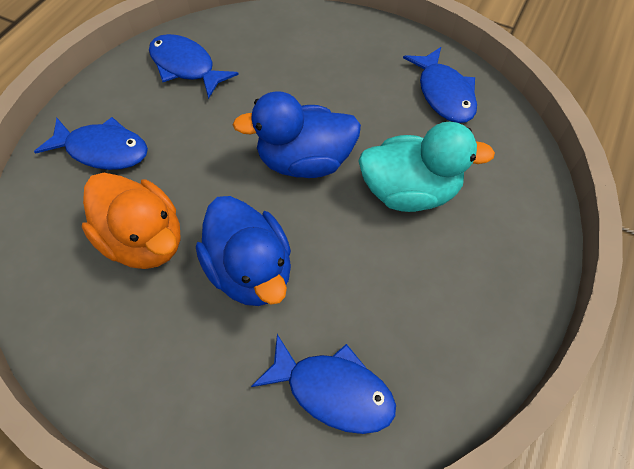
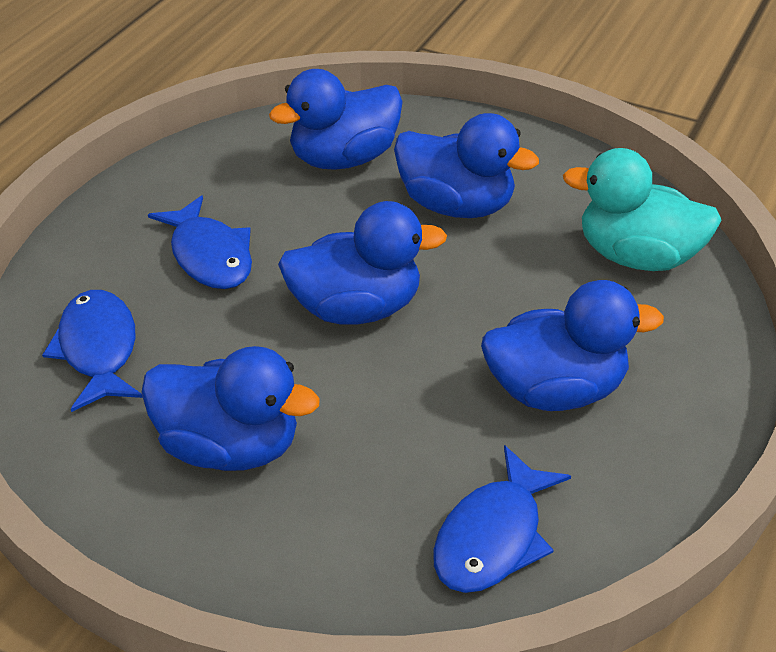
blue duck: 2 -> 5
blue fish: 4 -> 3
orange duck: 1 -> 0

